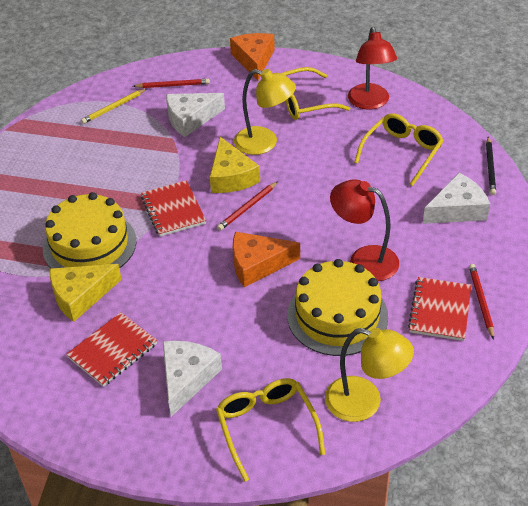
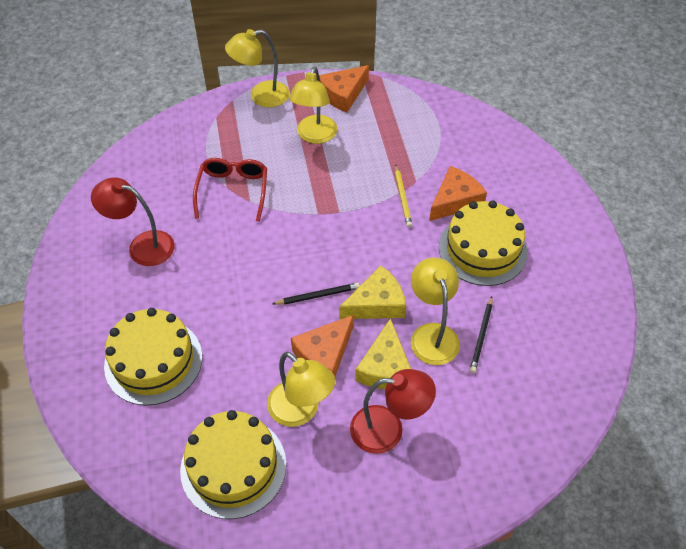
black pencil: 1 -> 2
orange cheese: 2 -> 3
red glasses: 0 -> 1
red notebook: 3 -> 0
red pencil: 3 -> 0
white cheese: 3 -> 0
yellow cake: 2 -> 3
yellow glasses: 3 -> 0
yellow lamp: 2 -> 4

